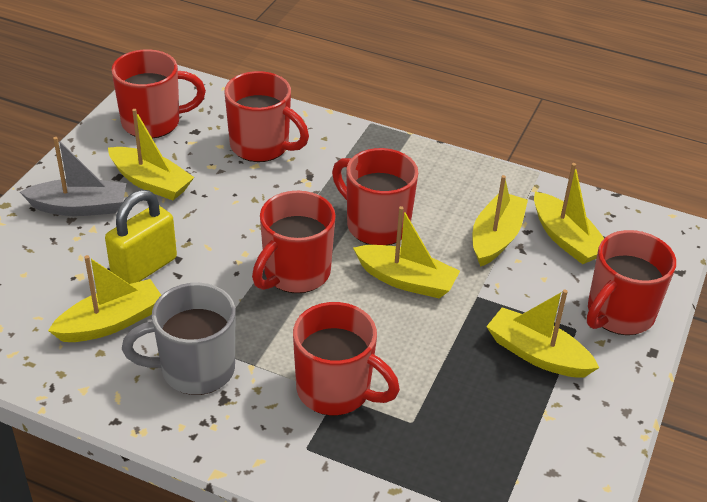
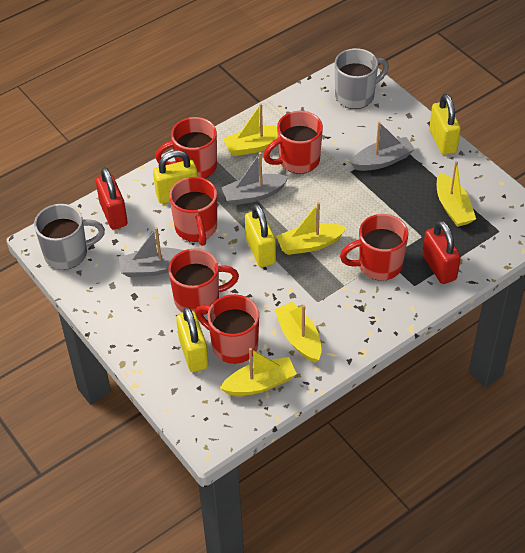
grey boat: 1 -> 3
grey mug: 1 -> 2
red padlock: 0 -> 2
yellow boat: 6 -> 5
yellow padlock: 1 -> 4

